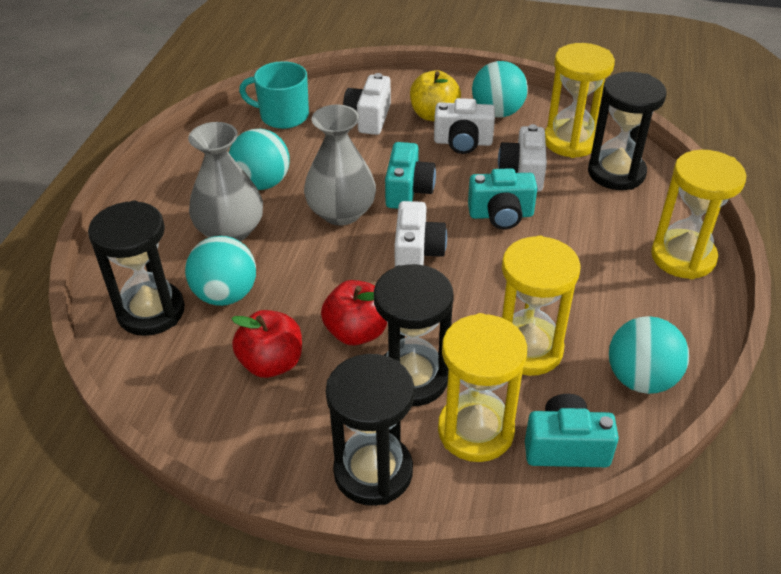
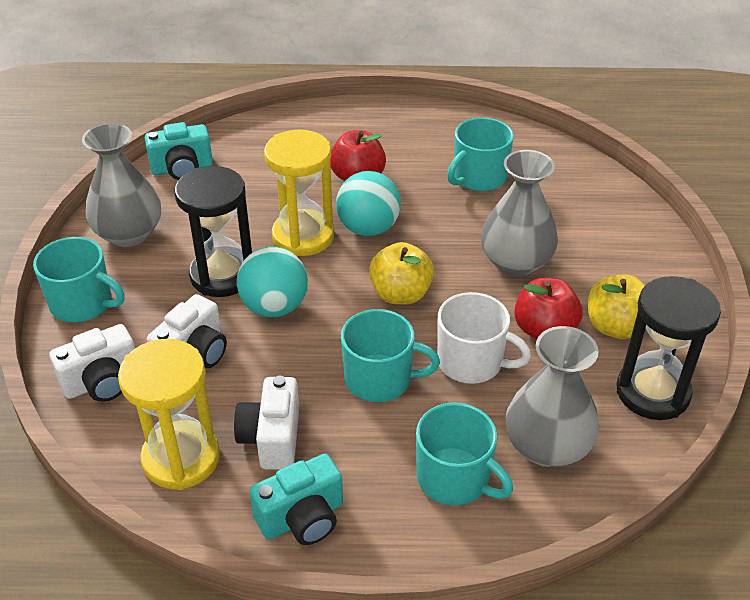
black hourglass: 4 -> 2
grey vase: 2 -> 3
turquoise ball: 4 -> 2
turquoise camera: 3 -> 2
turquoise mug: 1 -> 4
white camera: 4 -> 3
white mug: 0 -> 1
yellow apple: 1 -> 2
yellow hourglass: 4 -> 2

